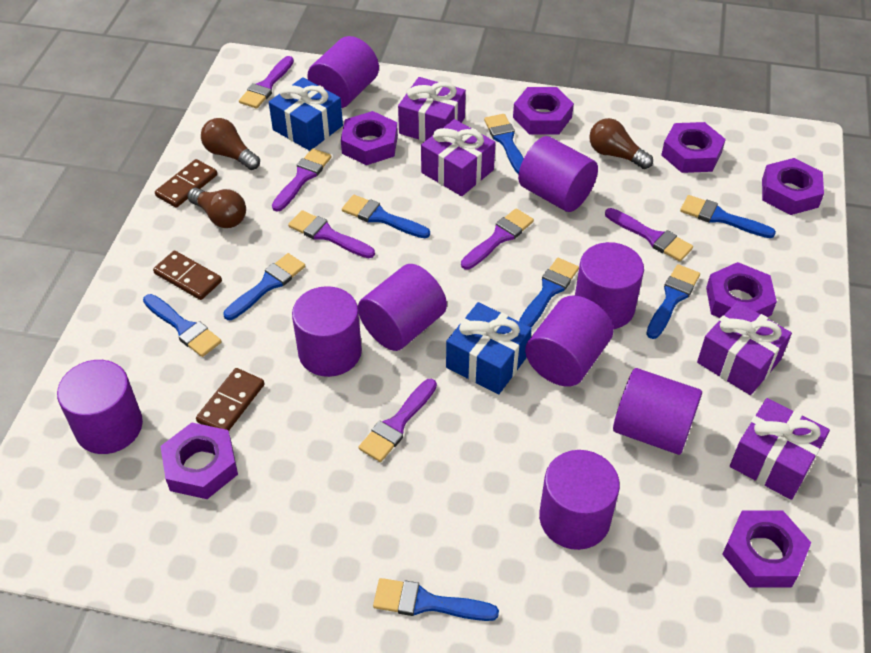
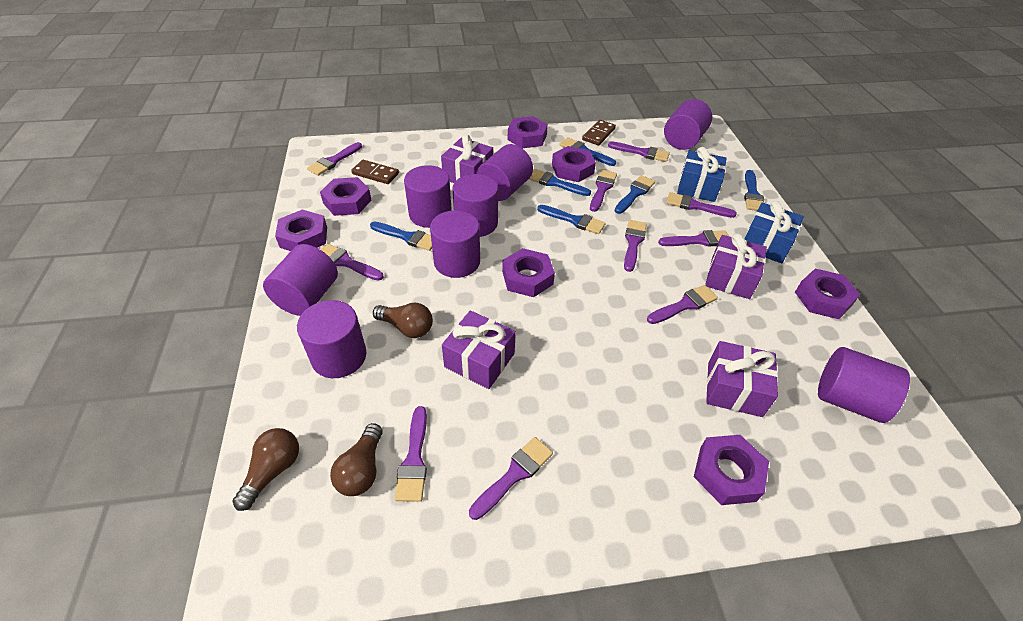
blue brush: 8 -> 6
brown domino: 3 -> 2
purple brush: 6 -> 10
purple cylinder: 9 -> 8

